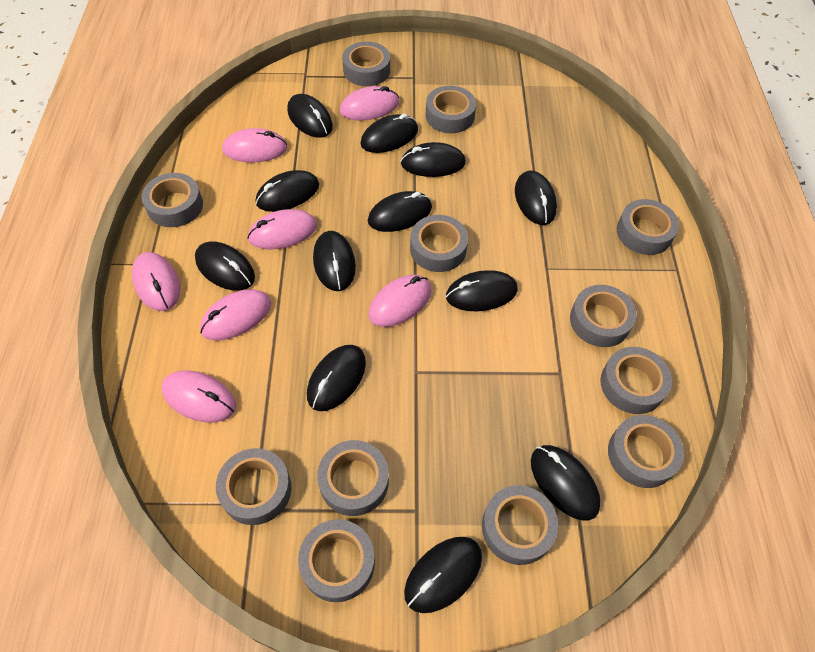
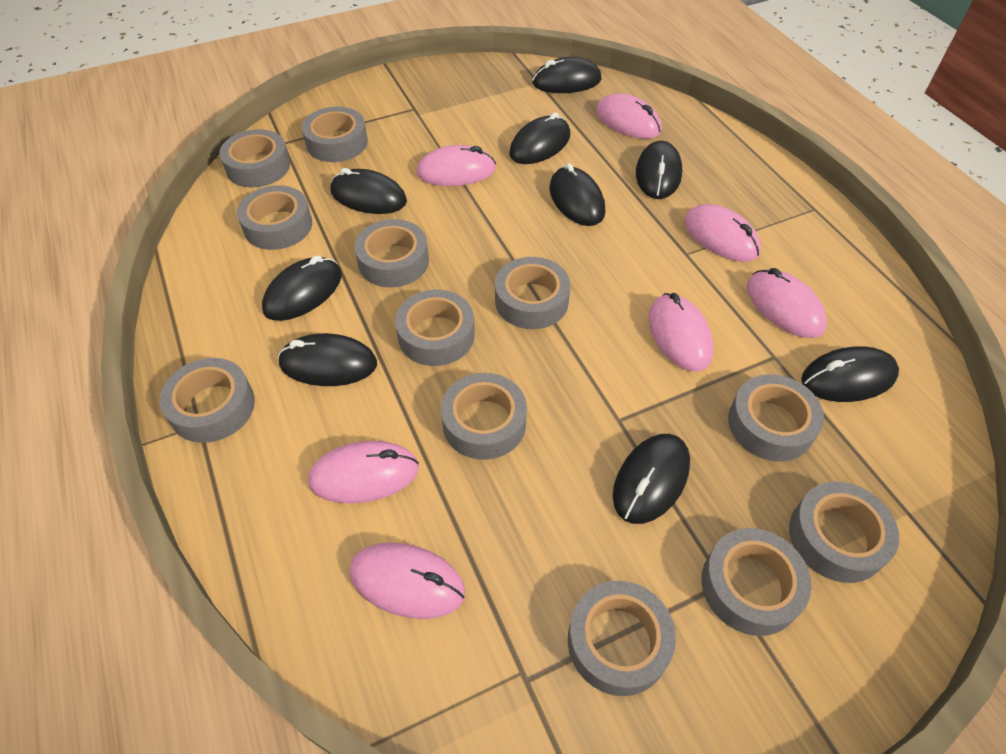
black mouse: 12 -> 9

